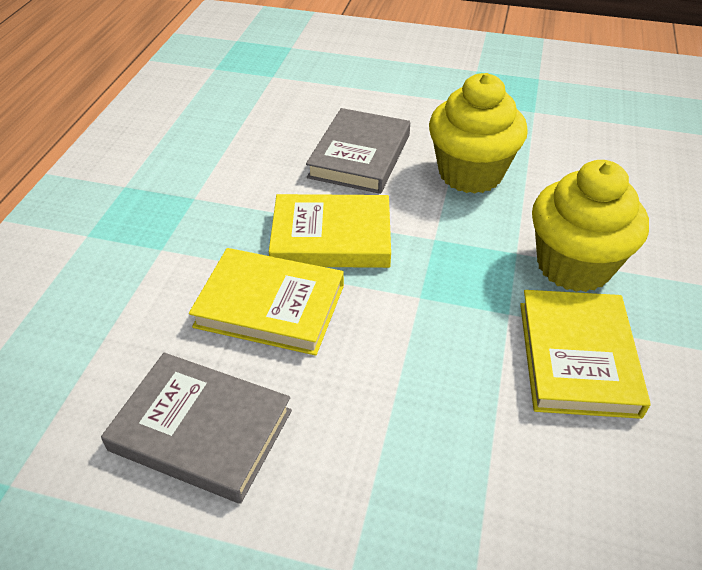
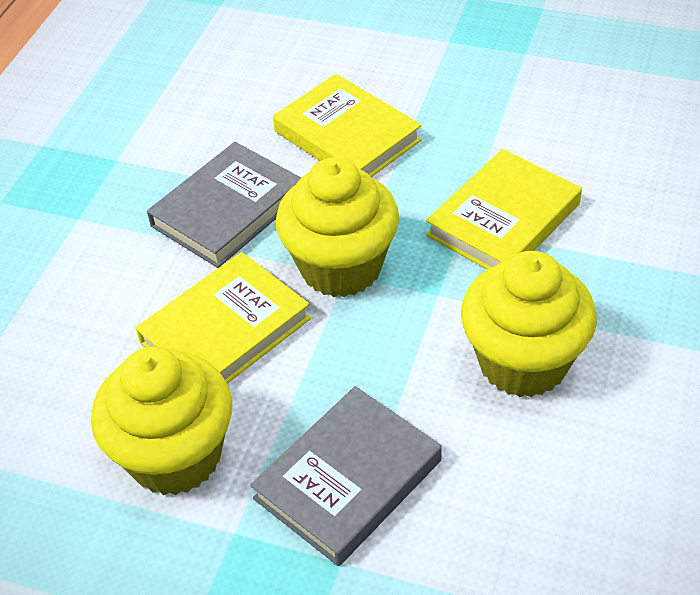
yellow cupcake: 2 -> 3

